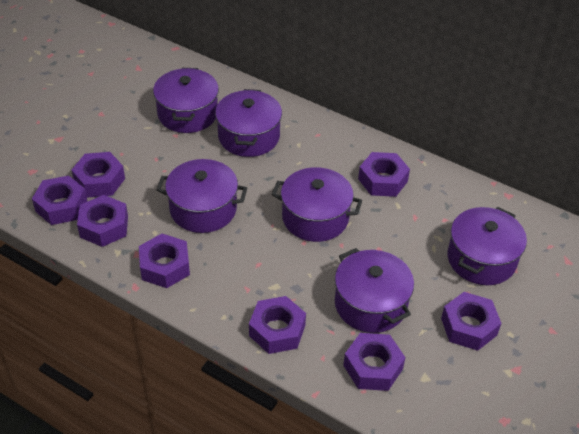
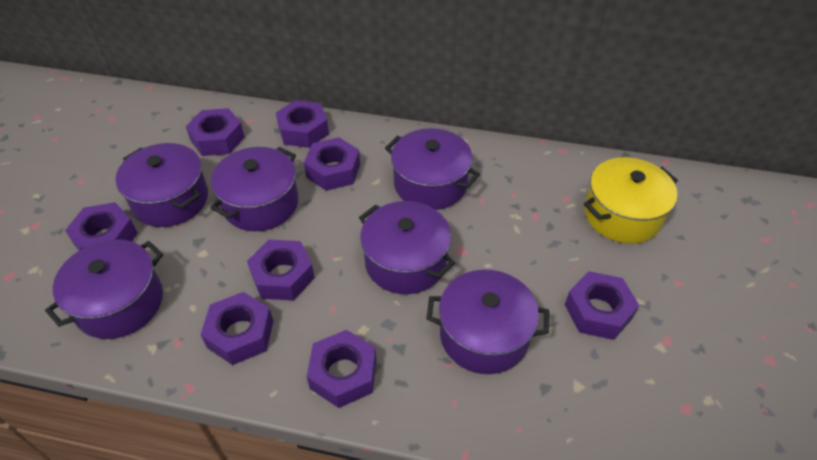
yellow pot: 0 -> 1

